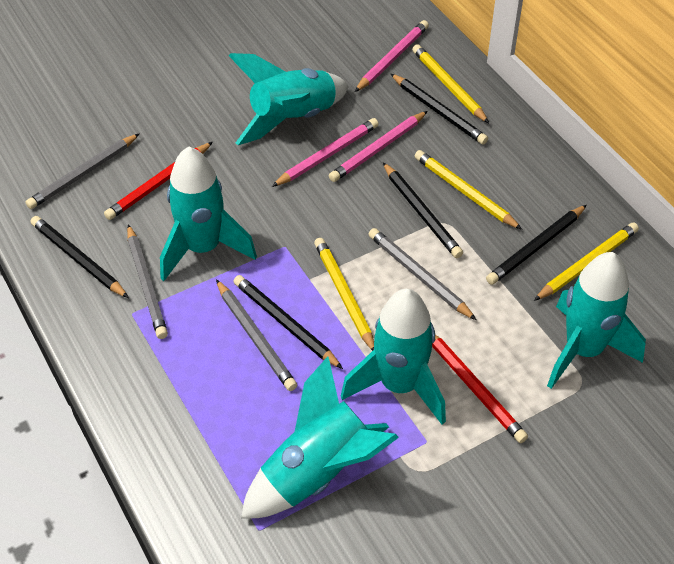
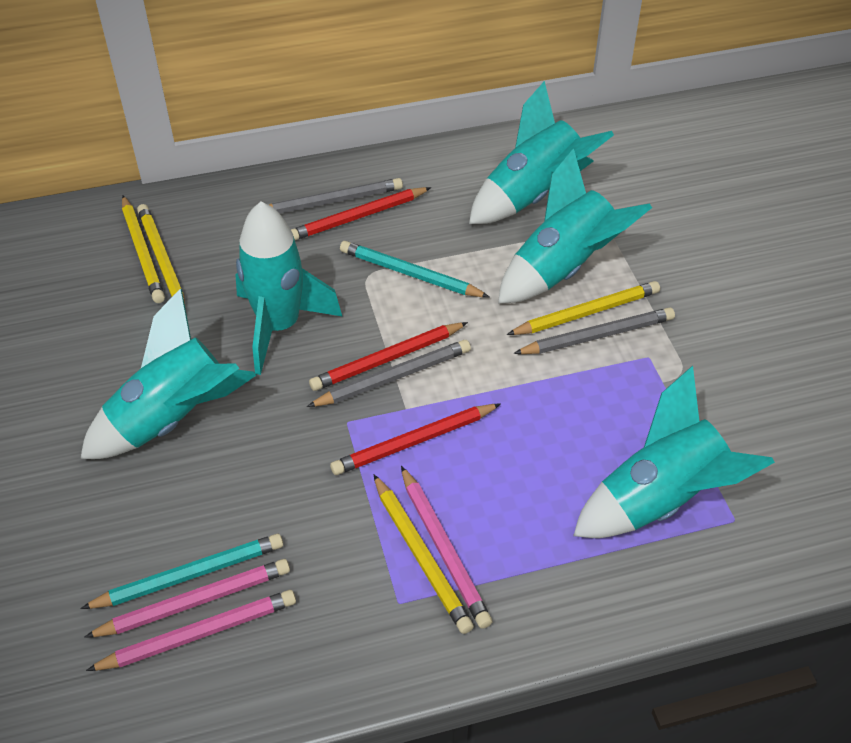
black pencil: 5 -> 0
grey pencil: 4 -> 3
red pencil: 2 -> 3
turquoise pencil: 0 -> 2

